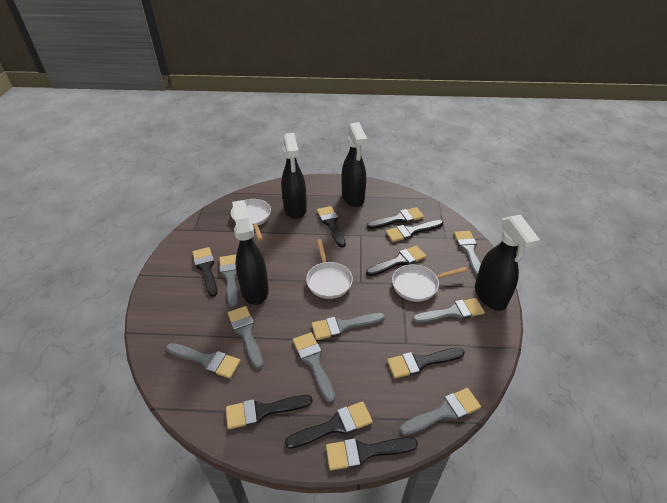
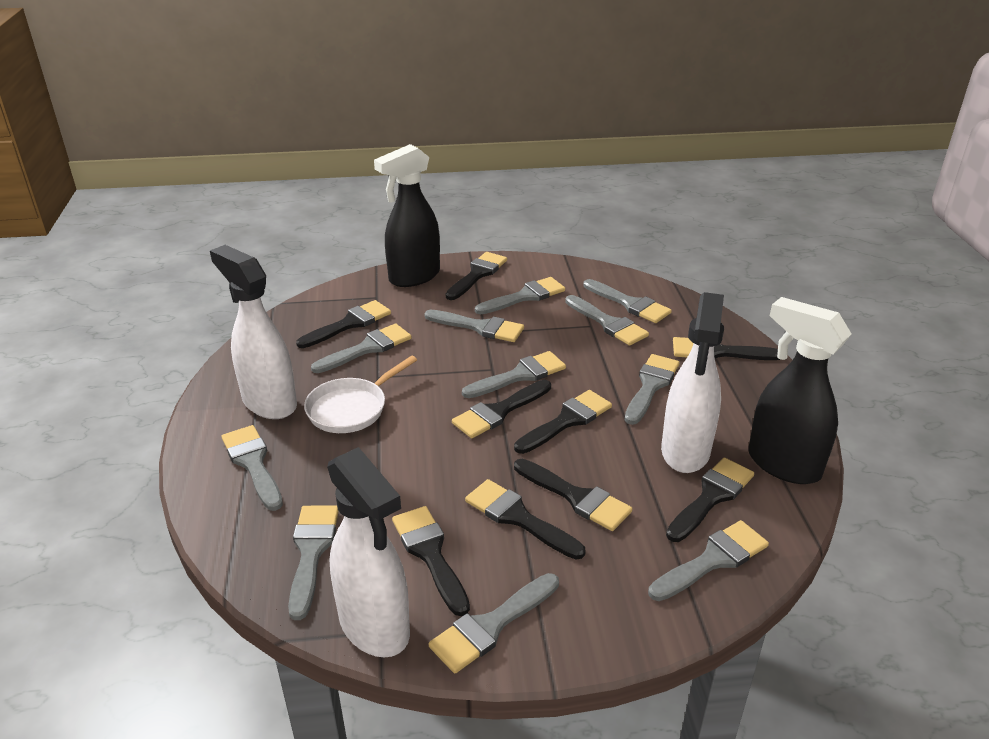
black spray bottle: 4 -> 2
grey brush: 8 -> 11
white pan: 3 -> 1
white spray bottle: 0 -> 3

